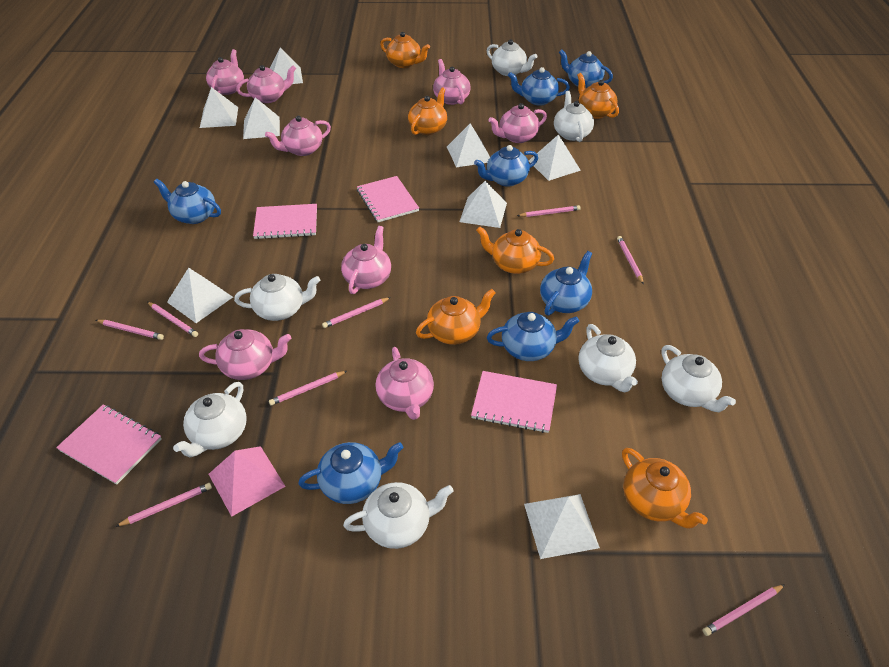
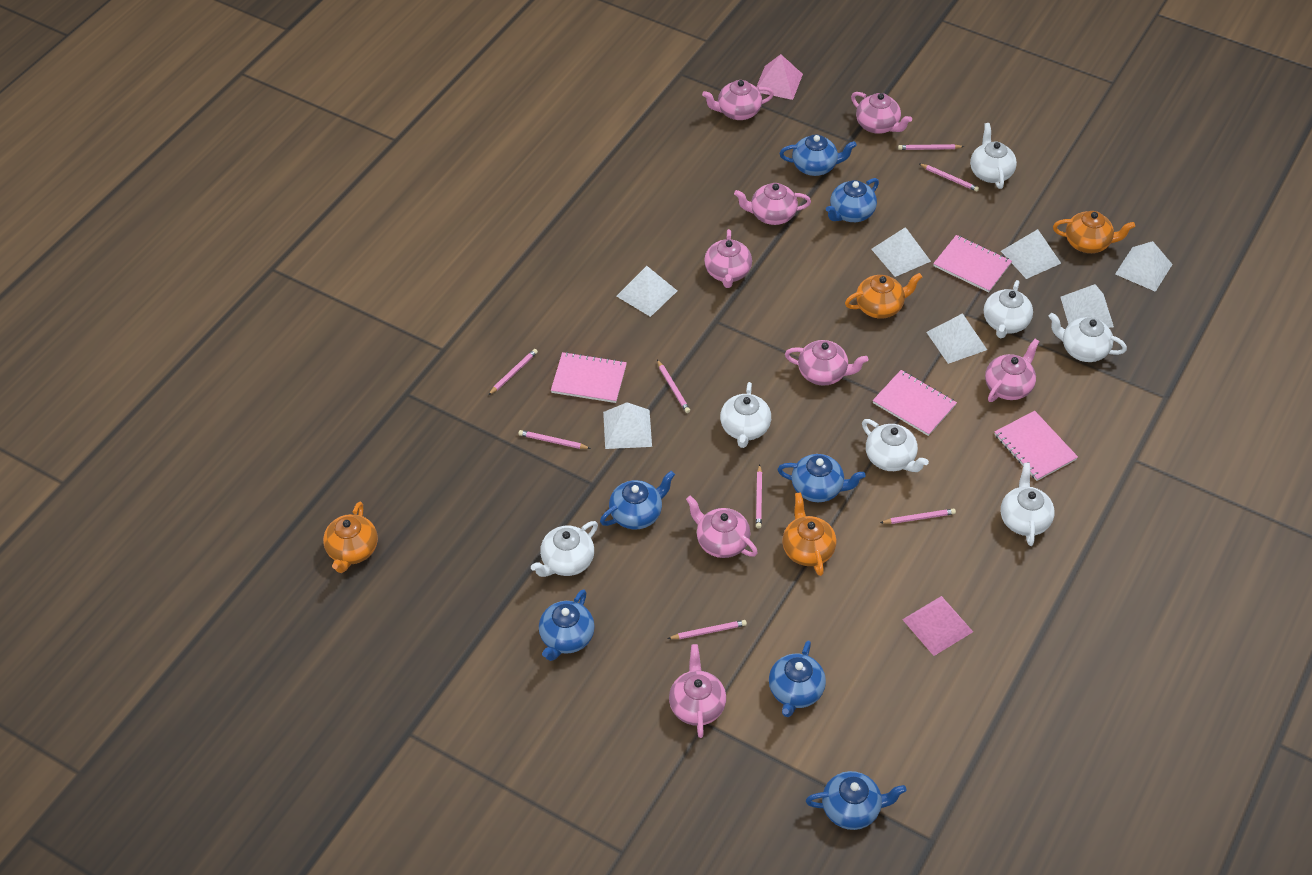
orange teapot: 6 -> 4
pink pyramid: 1 -> 2
white pyramid: 8 -> 7

